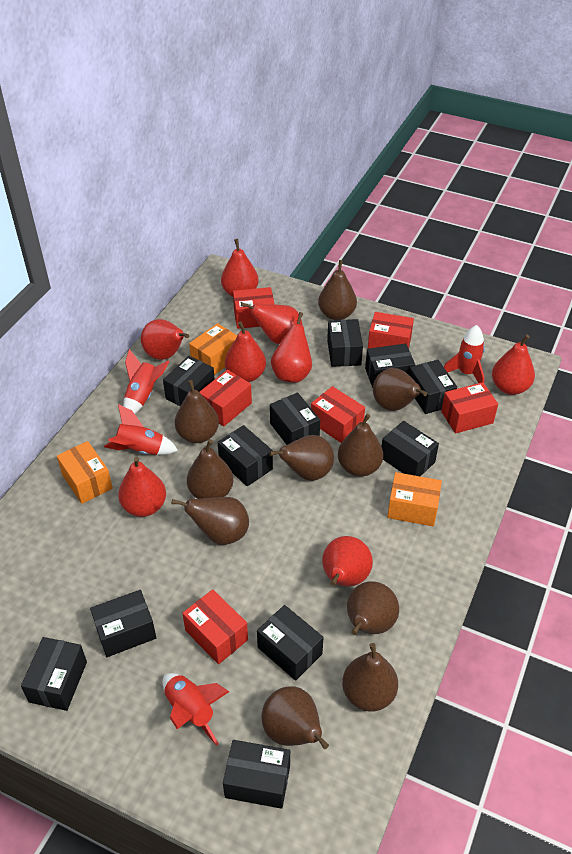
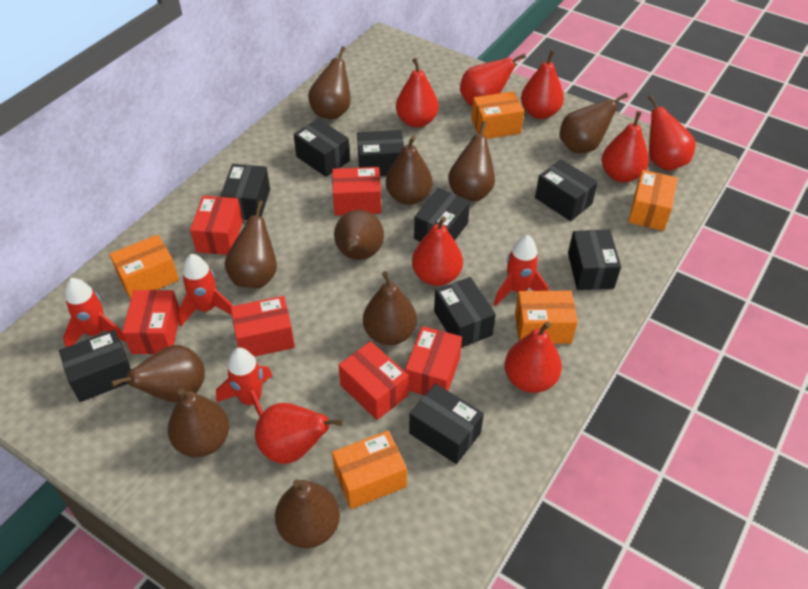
black box: 11 -> 9
orange box: 3 -> 5

